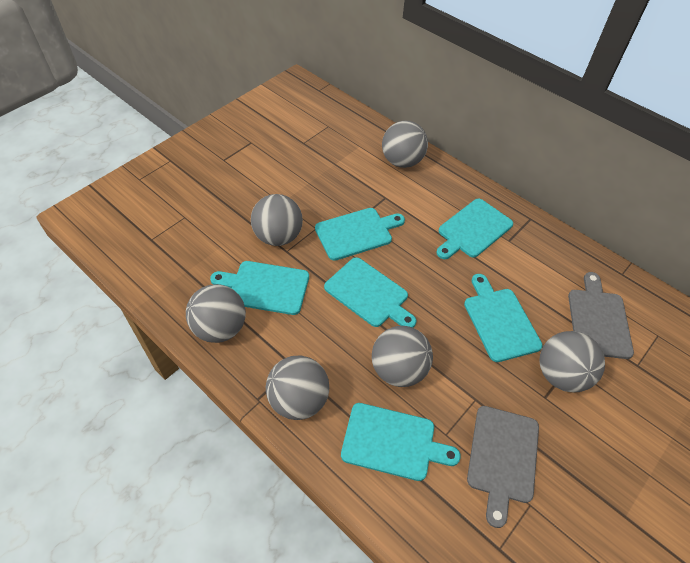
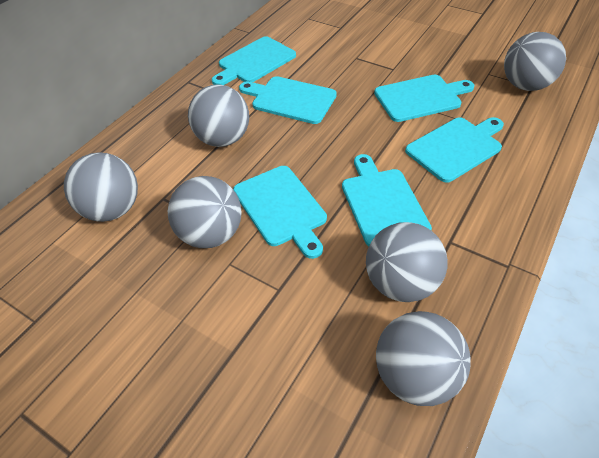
grey cutting board: 2 -> 0

